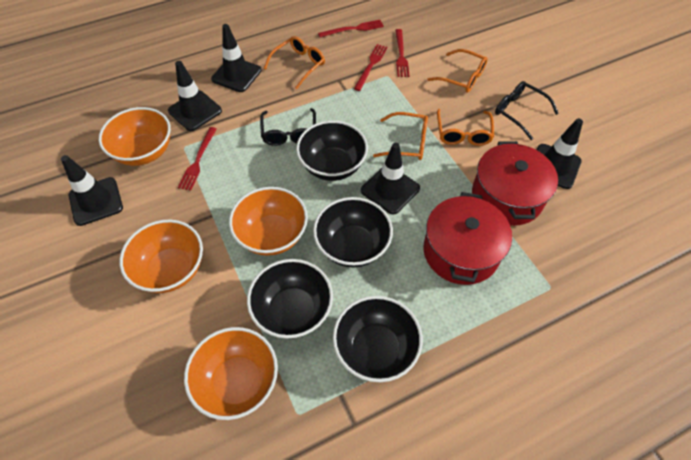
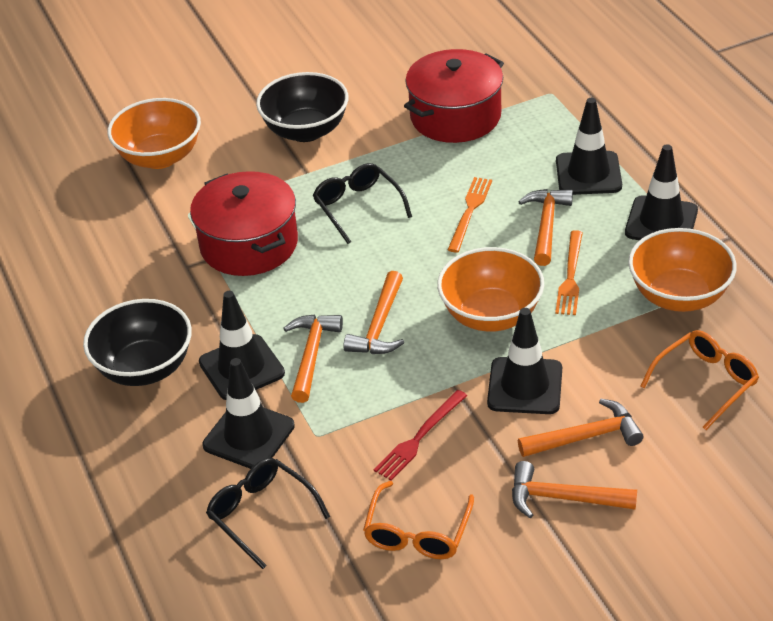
black bowl: 4 -> 2
orange bowl: 4 -> 3
orange fork: 0 -> 2
orange glasses: 4 -> 2
orange hammer: 0 -> 5
red fork: 4 -> 1

